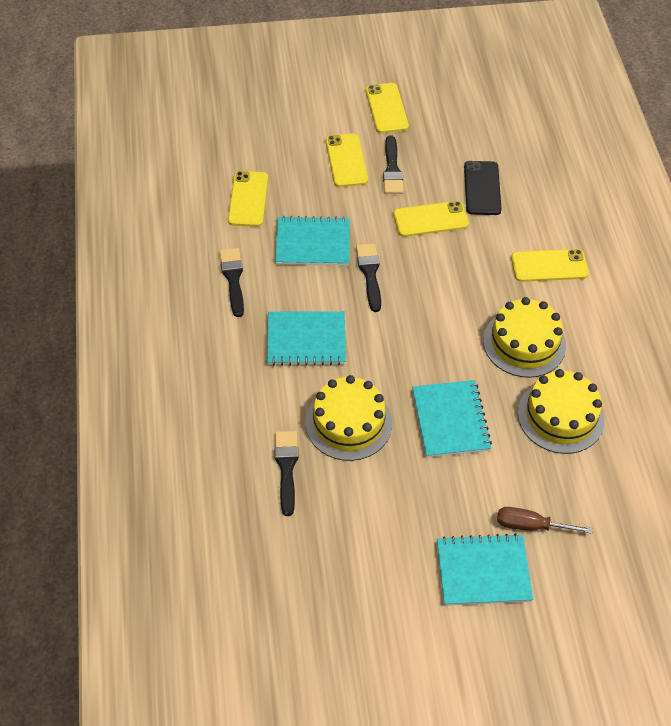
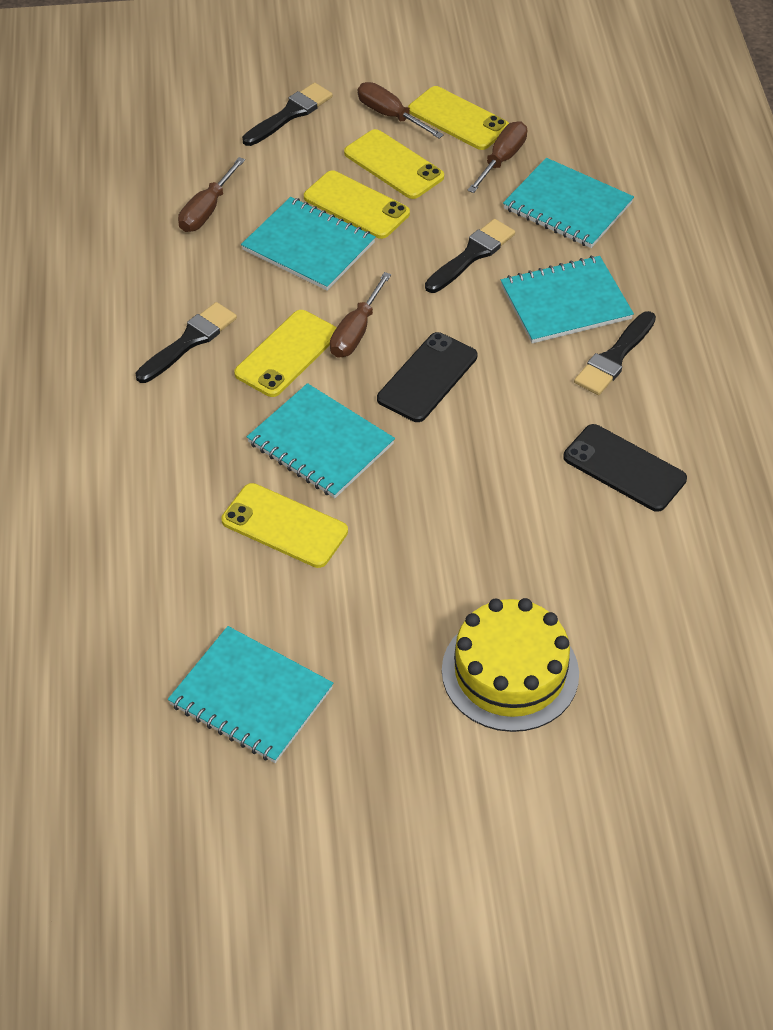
black phone: 1 -> 2
brown screwdriver: 1 -> 4
turquoise notebook: 4 -> 5
yellow cake: 3 -> 1

